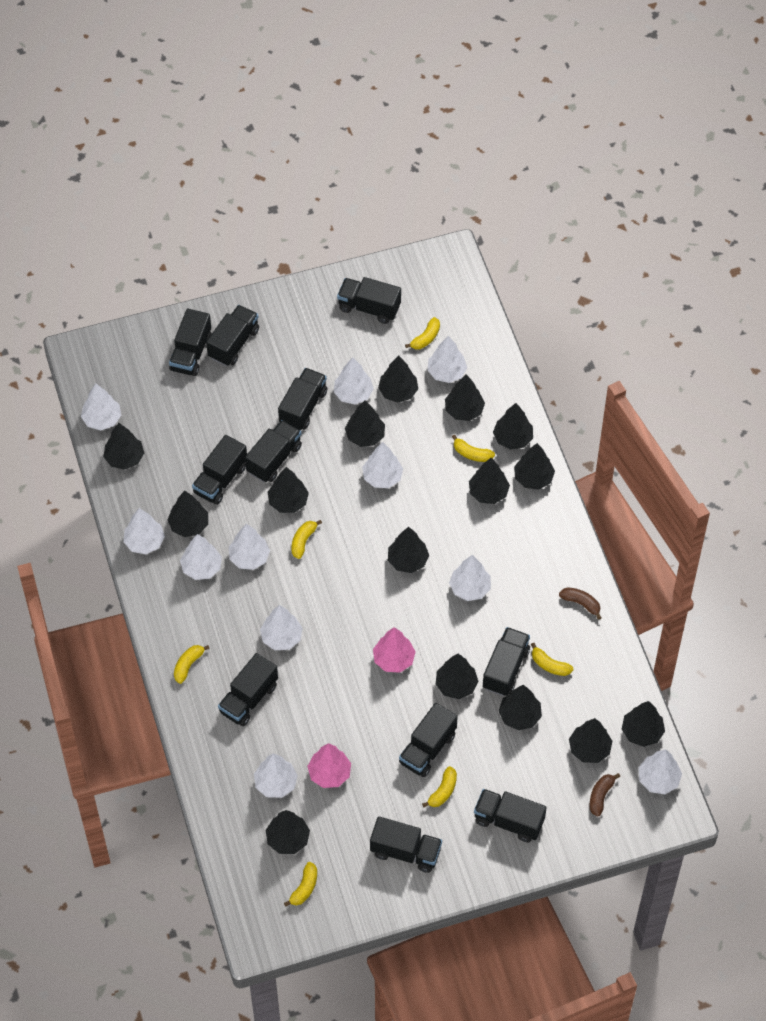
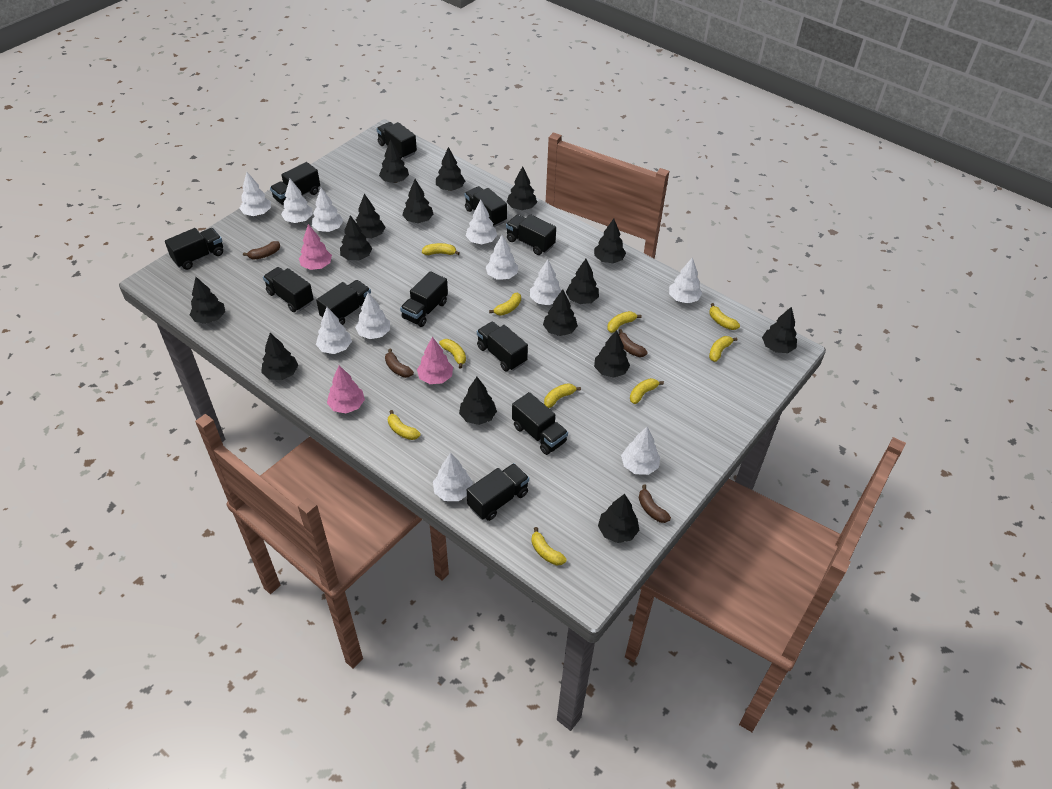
brown banana: 2 -> 4
pink tree: 2 -> 3
yellow banana: 7 -> 10

